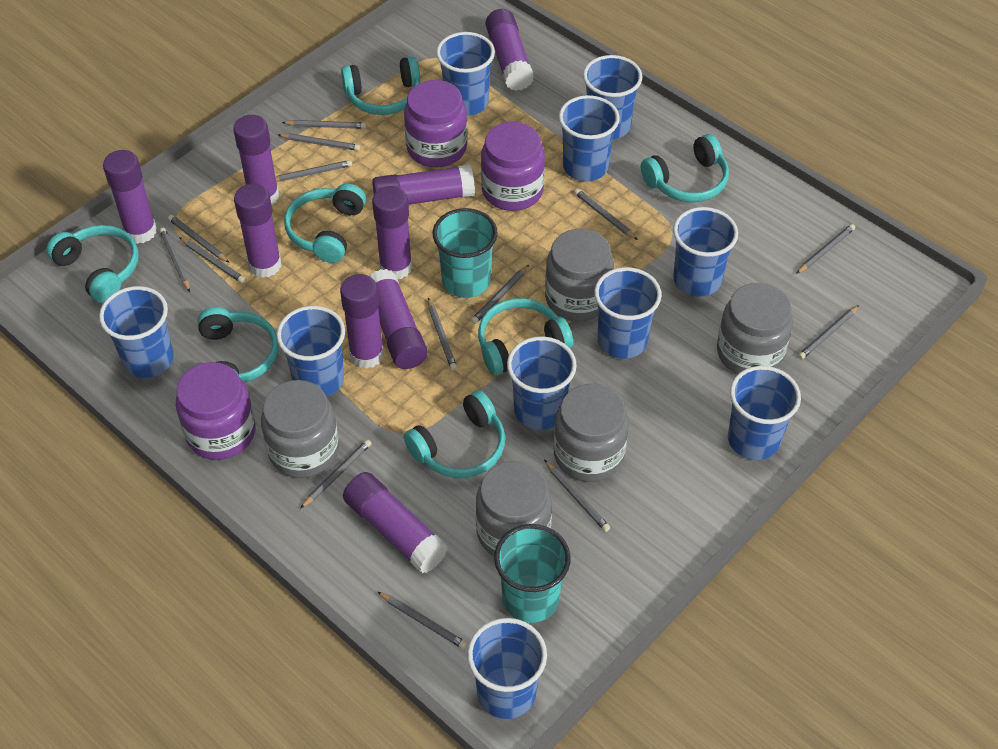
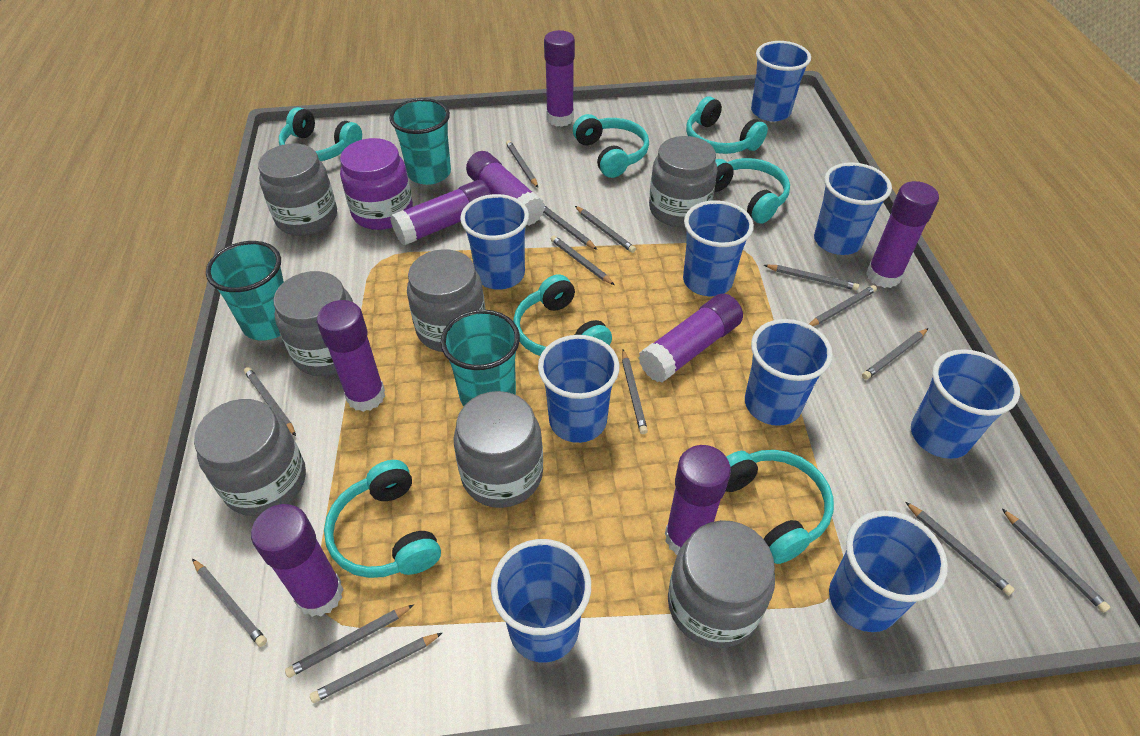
blue cup: 10 -> 9
grey jar: 5 -> 7
purple glue stick: 9 -> 8
purple jar: 3 -> 1
turquoise cup: 2 -> 3

